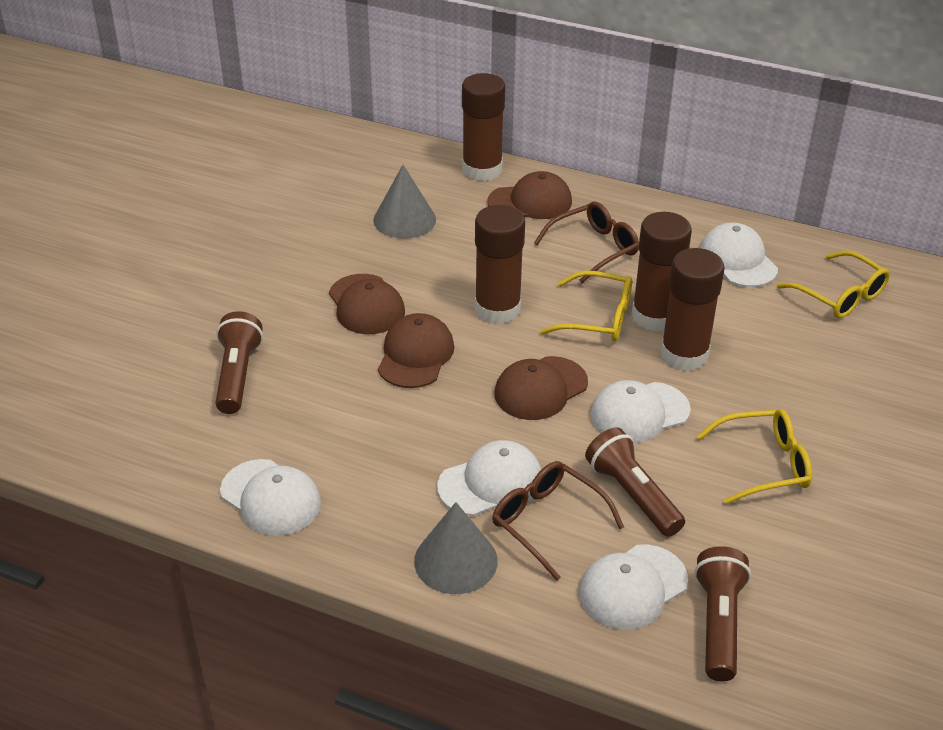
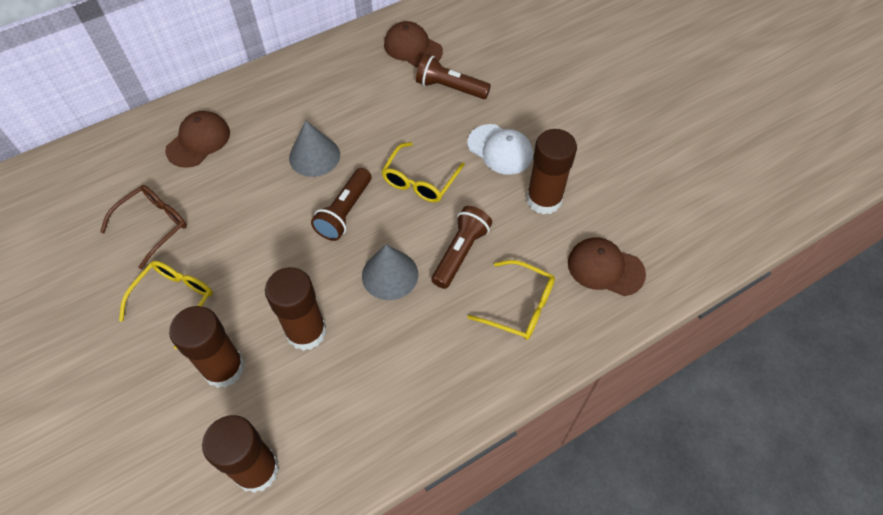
brown cap: 4 -> 3
brown glasses: 2 -> 1
white cap: 5 -> 1

